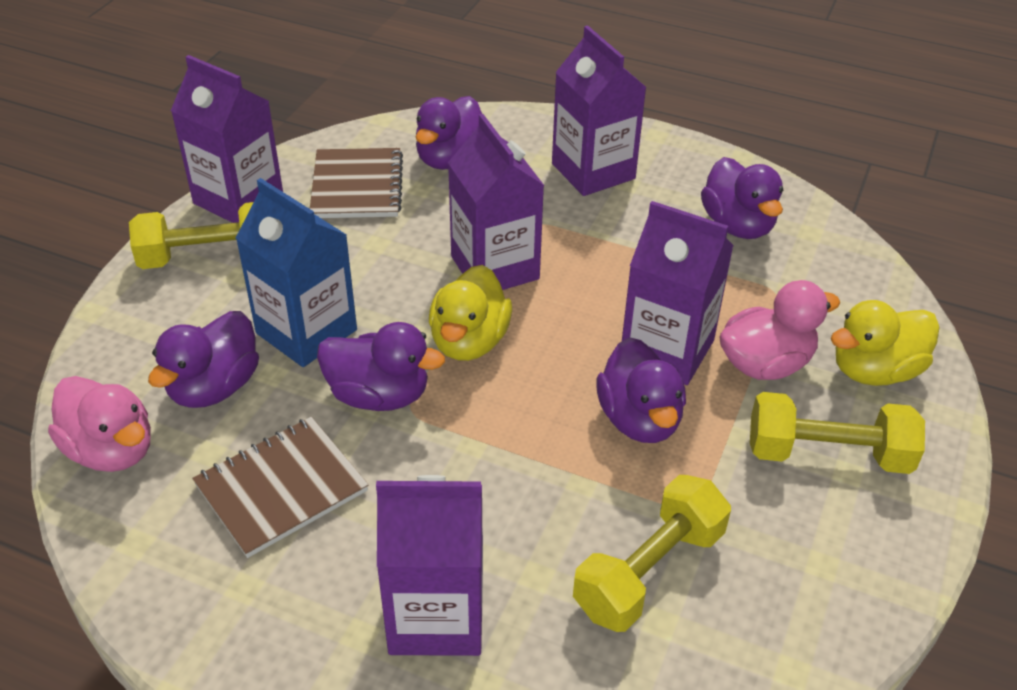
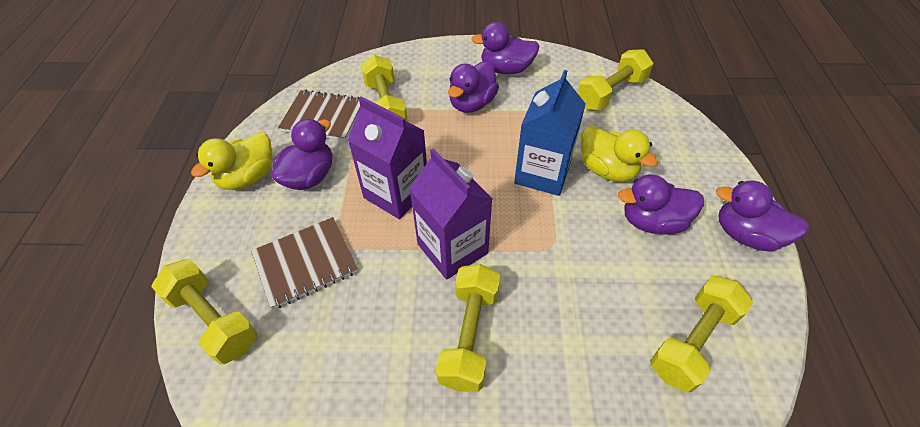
pink duck: 2 -> 0
purple carton: 5 -> 2
yellow dumbbell: 3 -> 5

